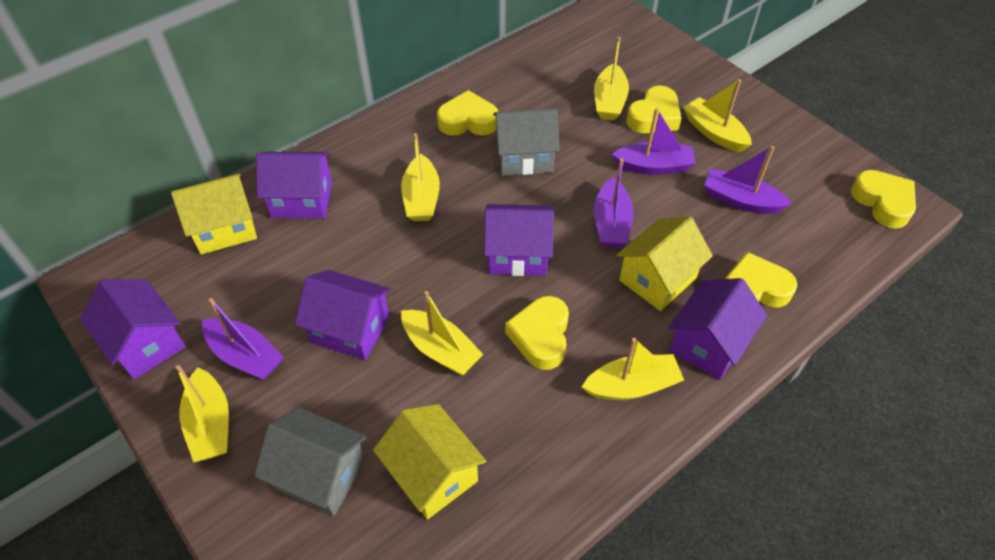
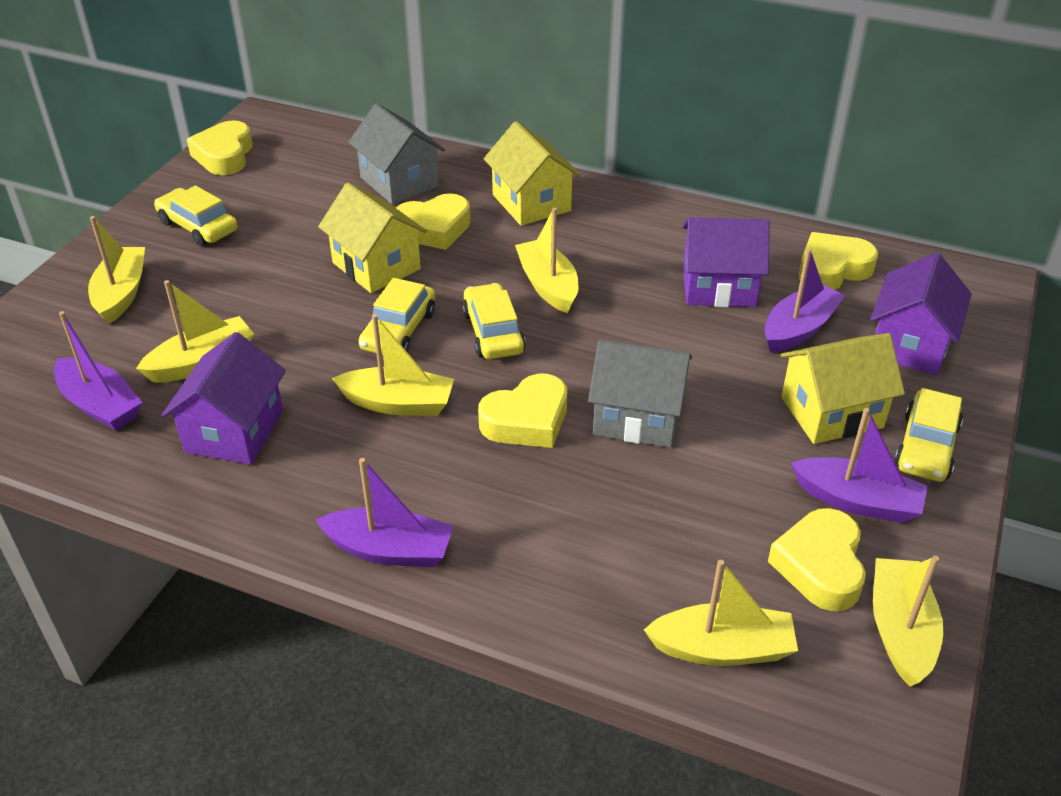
purple house: 5 -> 3
yellow car: 0 -> 4

